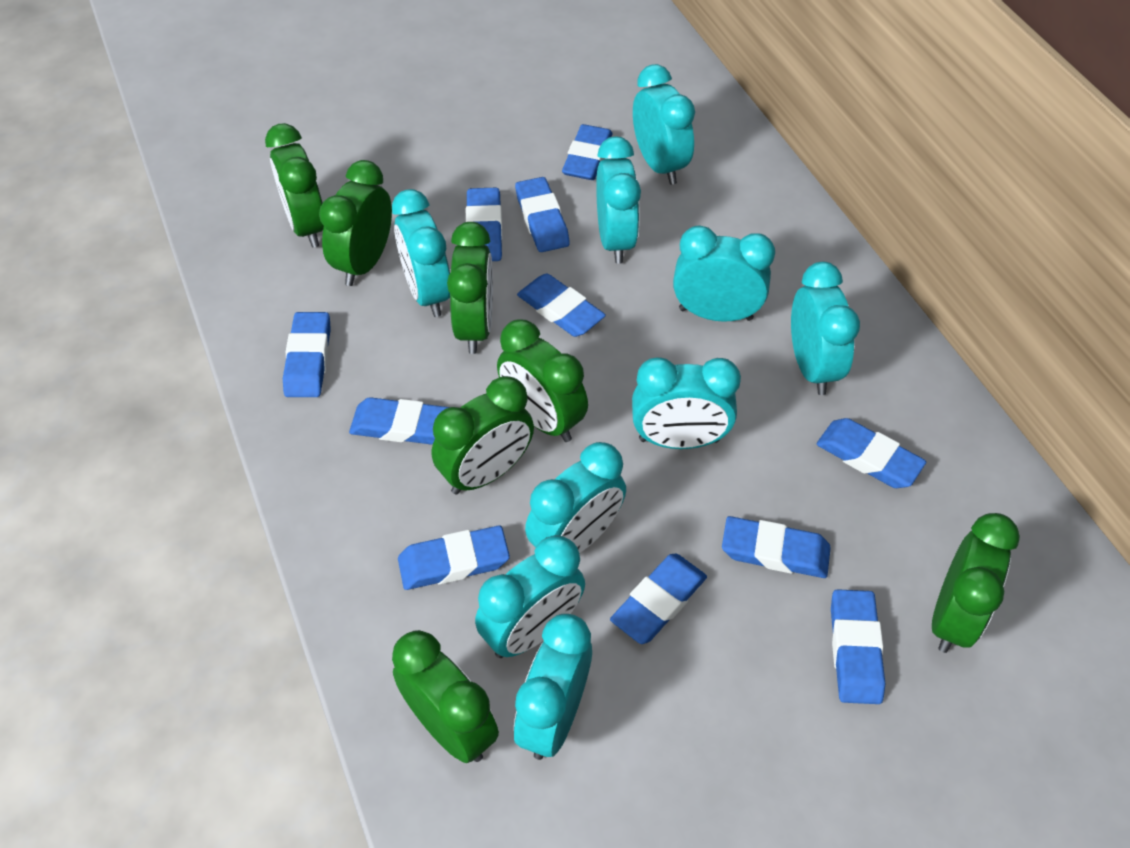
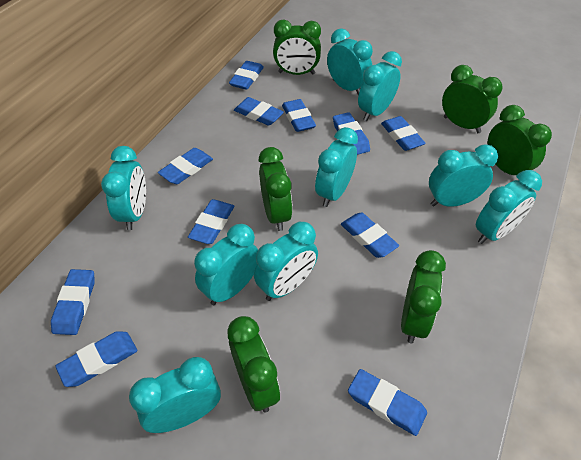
green clock: 7 -> 6

